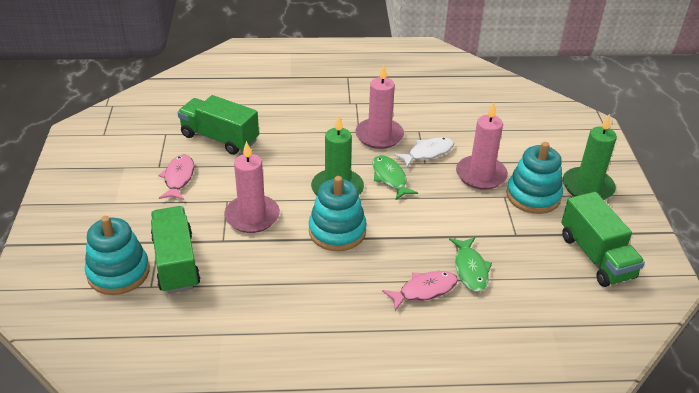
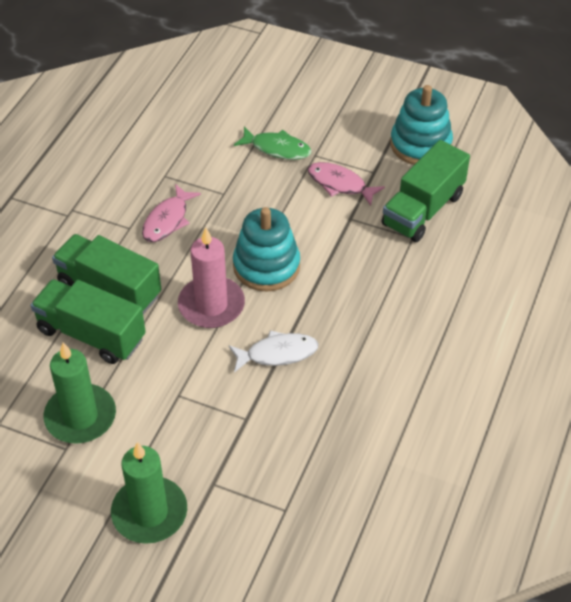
green fish: 2 -> 1
pink candle: 3 -> 1
turquoise stacking toy: 3 -> 2

